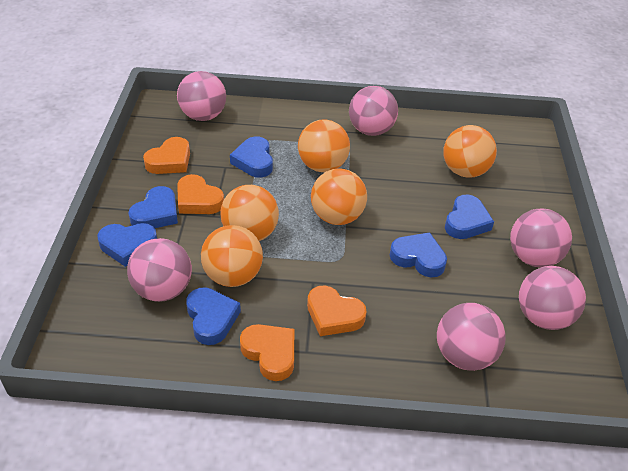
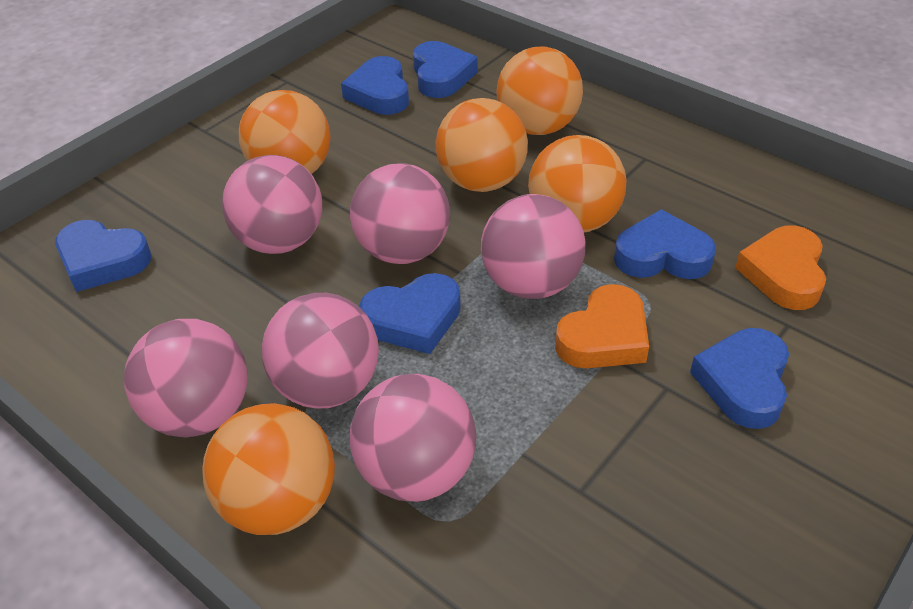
orange heart: 4 -> 2

